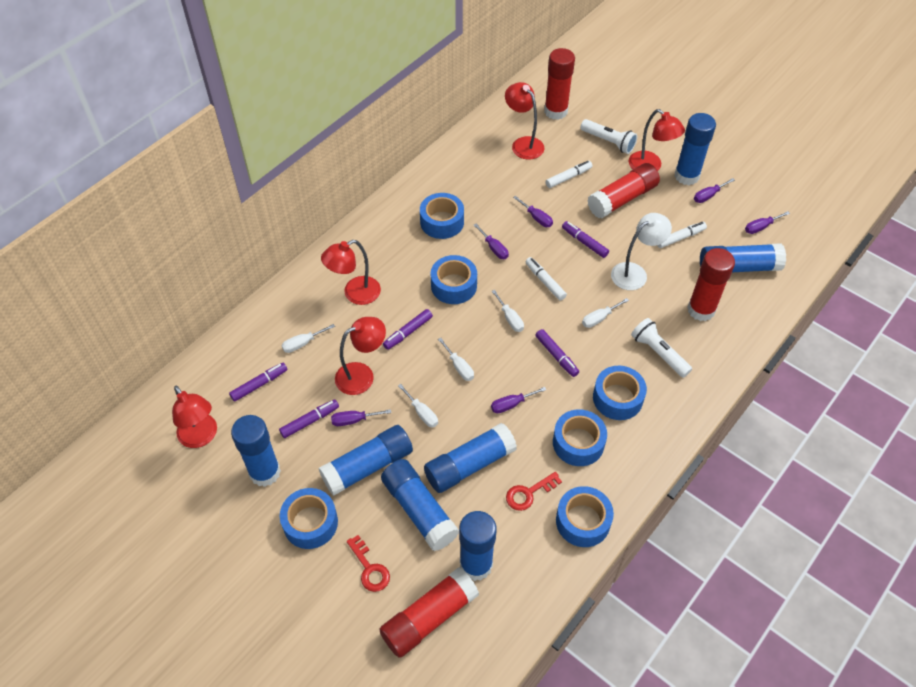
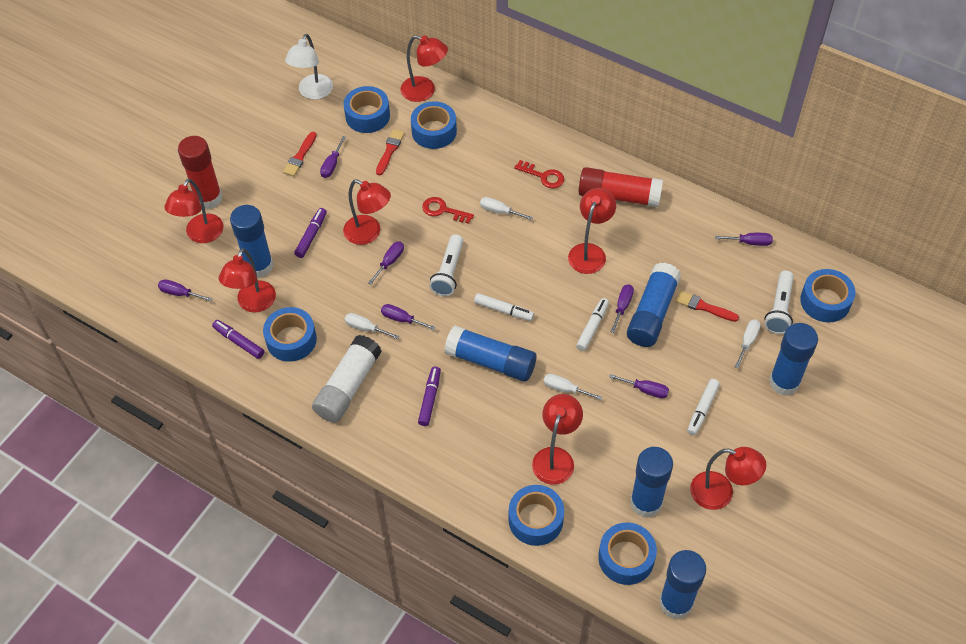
blue glue stick: 7 -> 6
purple marker: 5 -> 3
purple screwdriver: 6 -> 7
red brush: 0 -> 3
red glue stick: 4 -> 2
red lamp: 5 -> 7
white glue stick: 0 -> 1
white screwdriver: 5 -> 4

